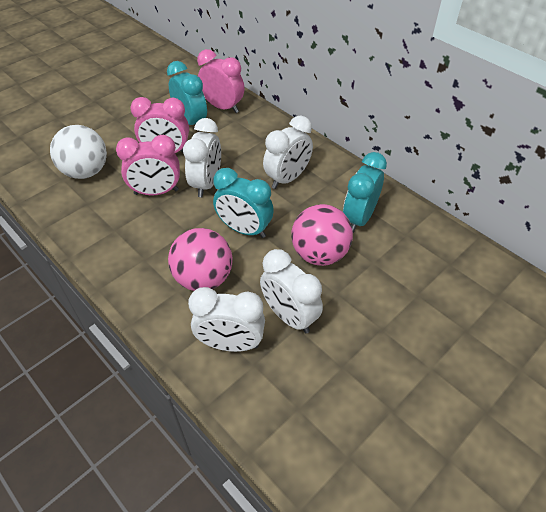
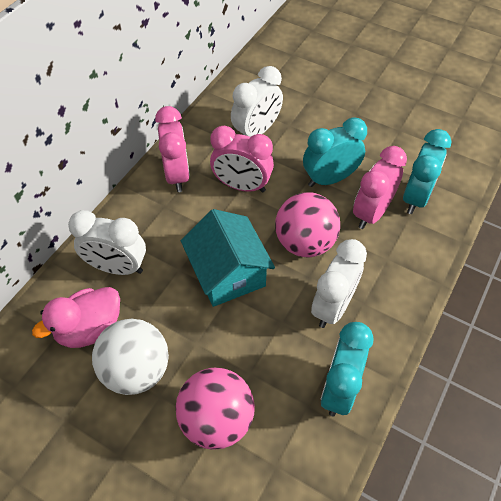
pink duck: 0 -> 1
turquoise house: 0 -> 1
white clock: 4 -> 3

